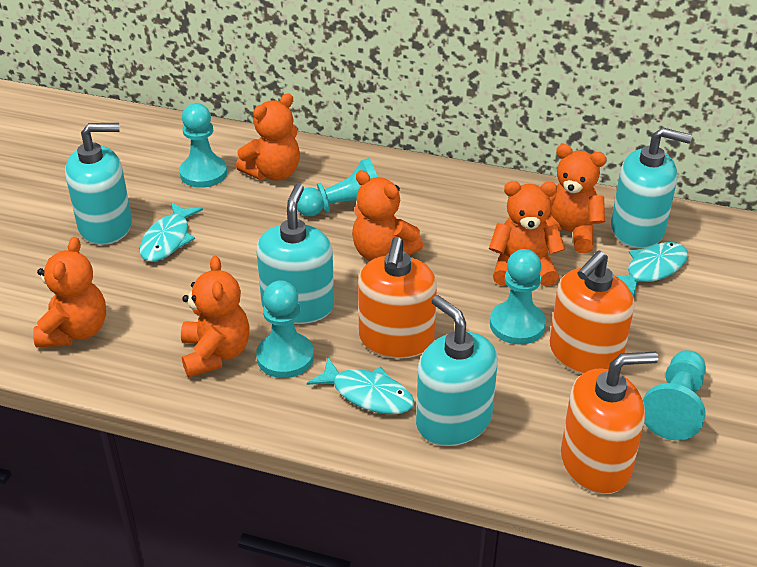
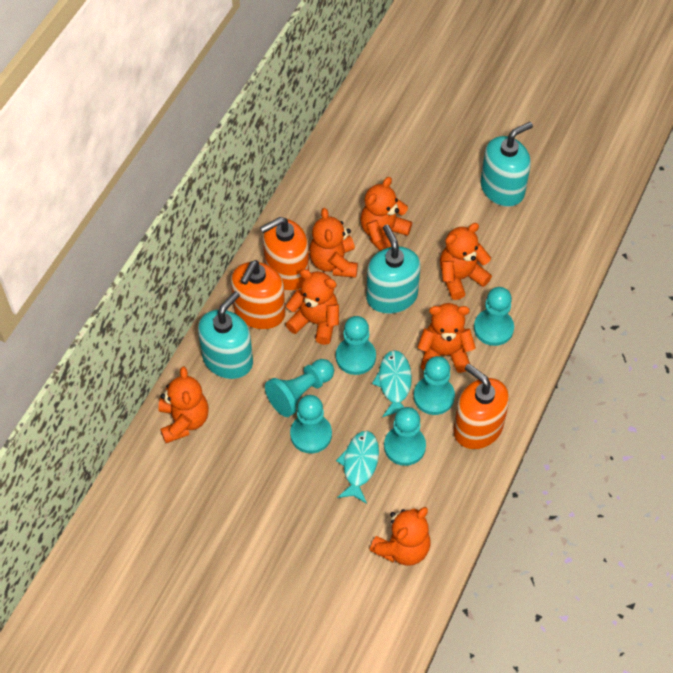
orange teddy bear: 6 -> 7
turquoise fish: 3 -> 2
turquoise pawn: 5 -> 6
turquoise soap dispenser: 4 -> 3

